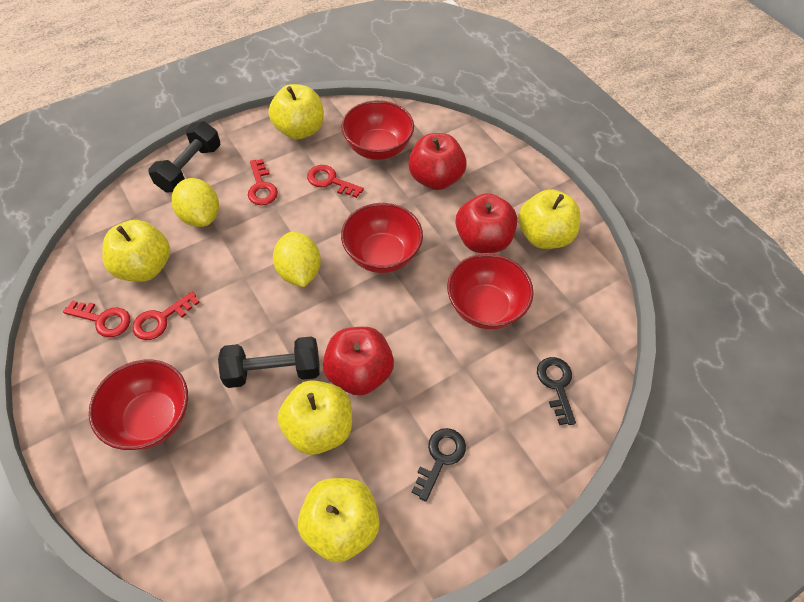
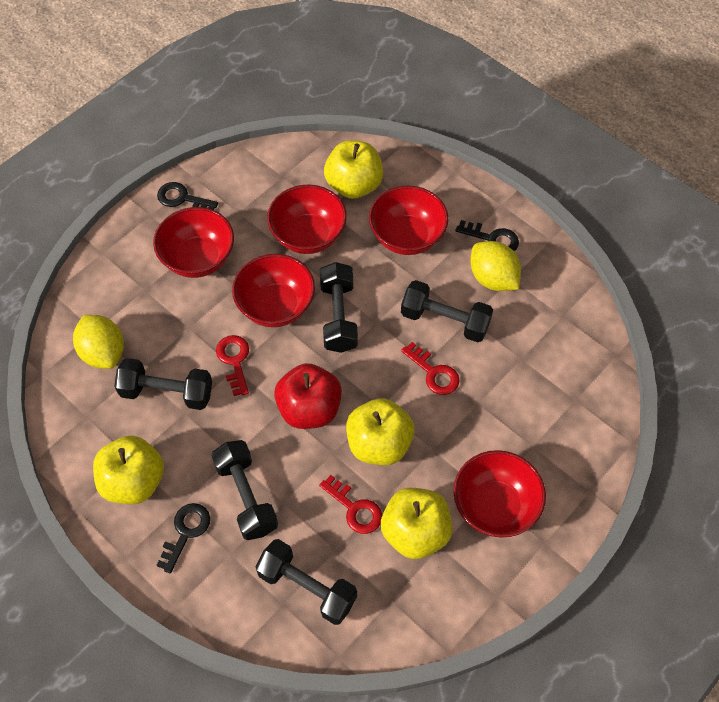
black dumbbell: 2 -> 5
black key: 2 -> 3
red apple: 3 -> 1
red bowl: 4 -> 5
red key: 4 -> 3
yellow apple: 5 -> 4

